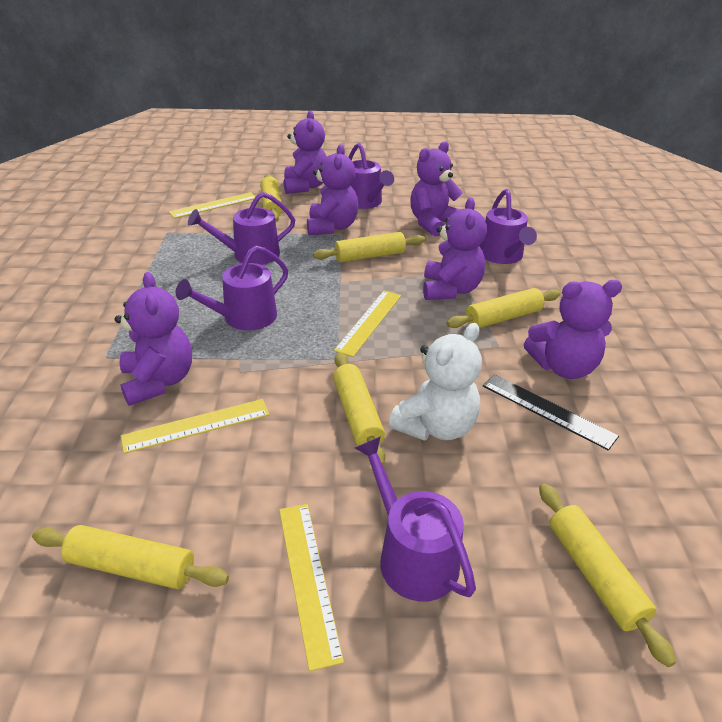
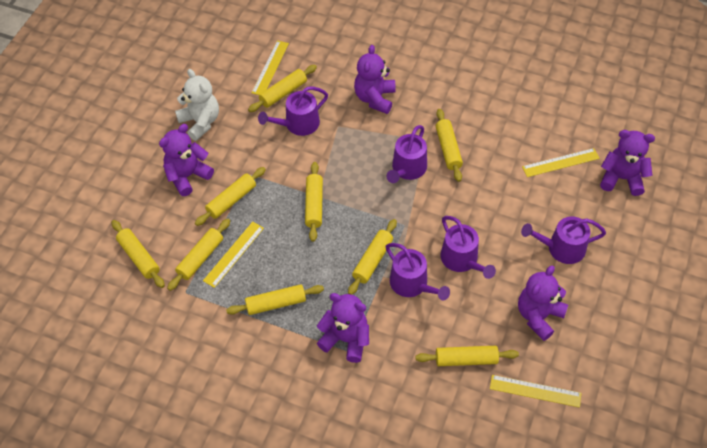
black ruler: 1 -> 0
purple teddy bear: 6 -> 5
yellow rolling pin: 6 -> 9

